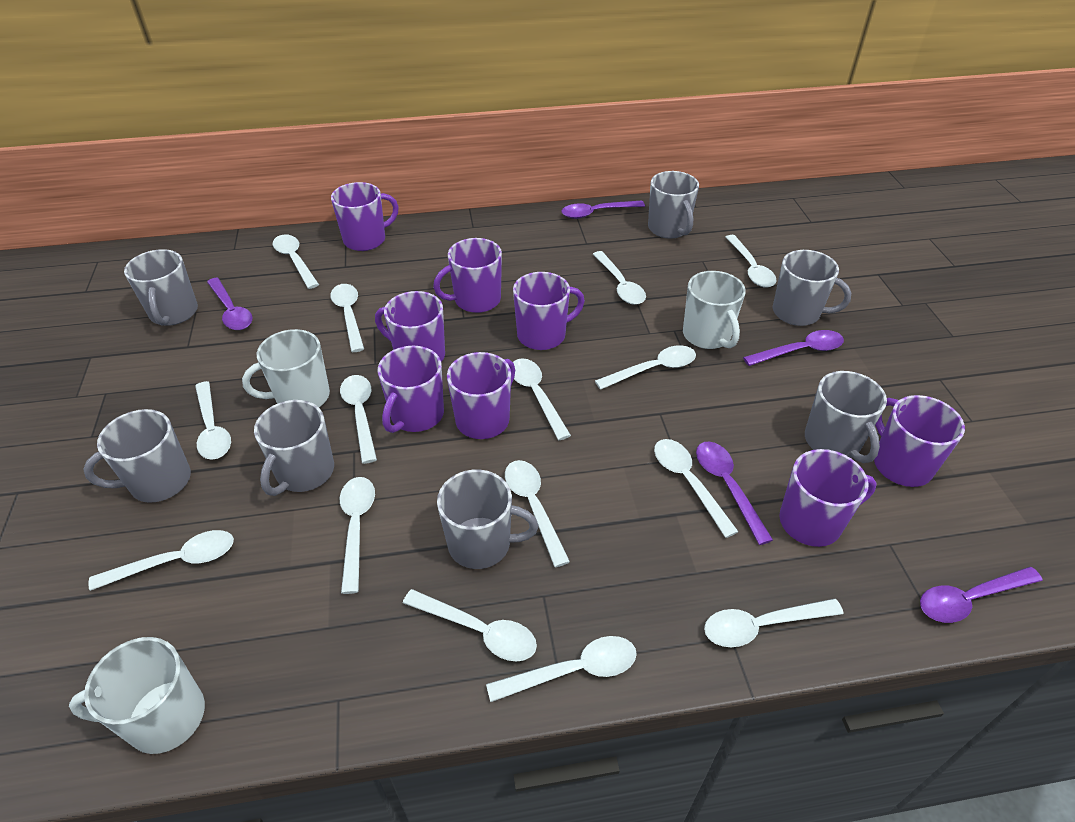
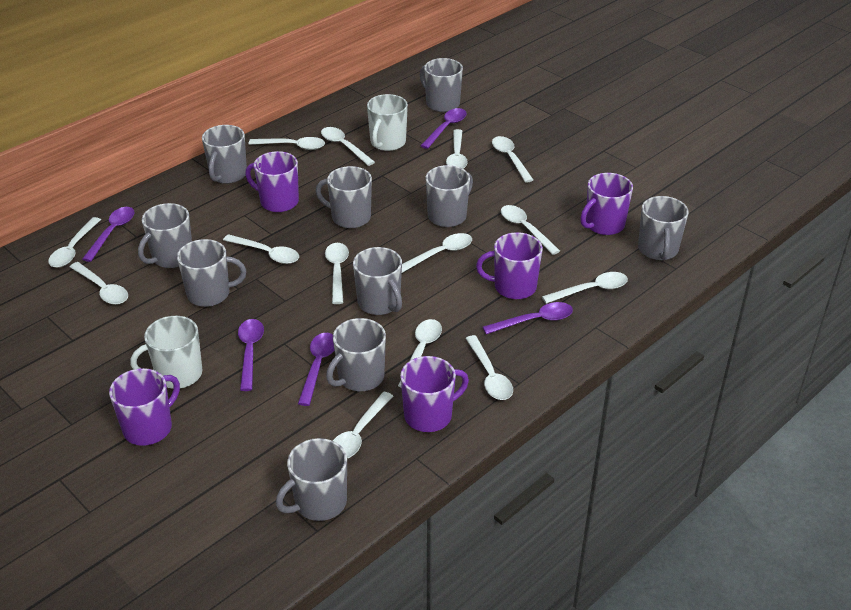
grey mug: 7 -> 10
purple mug: 8 -> 5
white mug: 3 -> 2
white spoon: 15 -> 14

